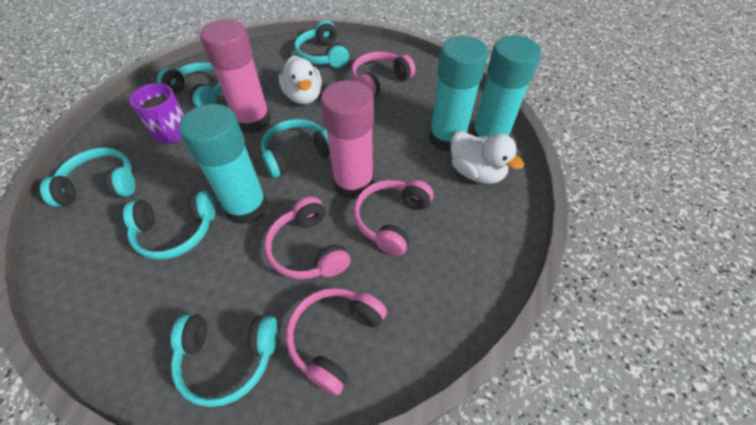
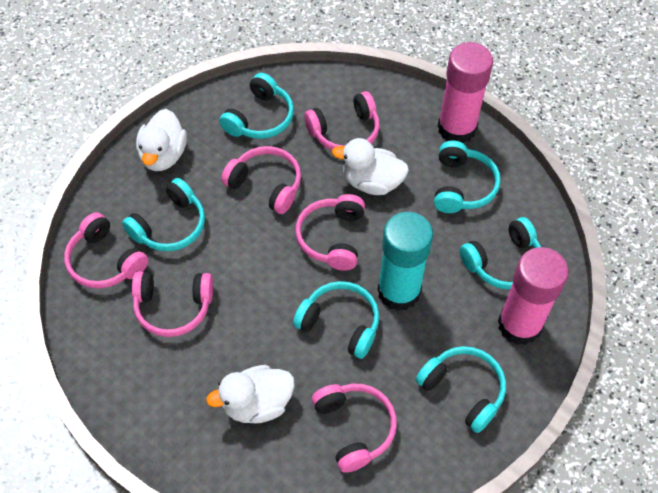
pink headphones: 4 -> 6
purple mug: 1 -> 0
turquoise glue stick: 3 -> 1
white duck: 2 -> 3

